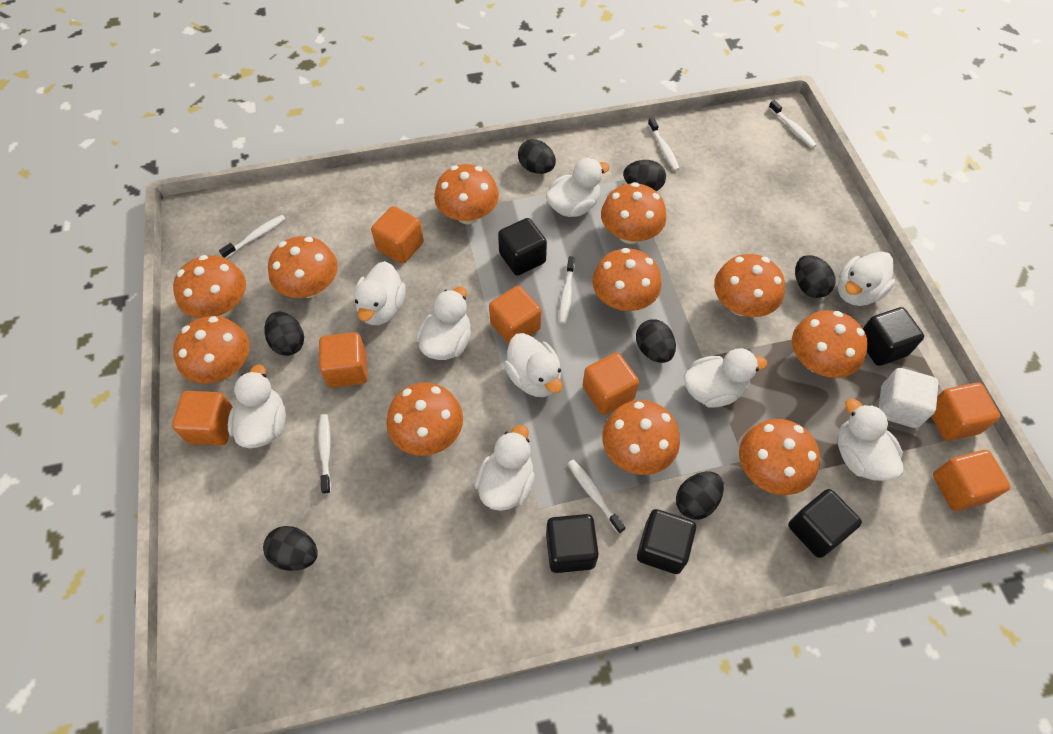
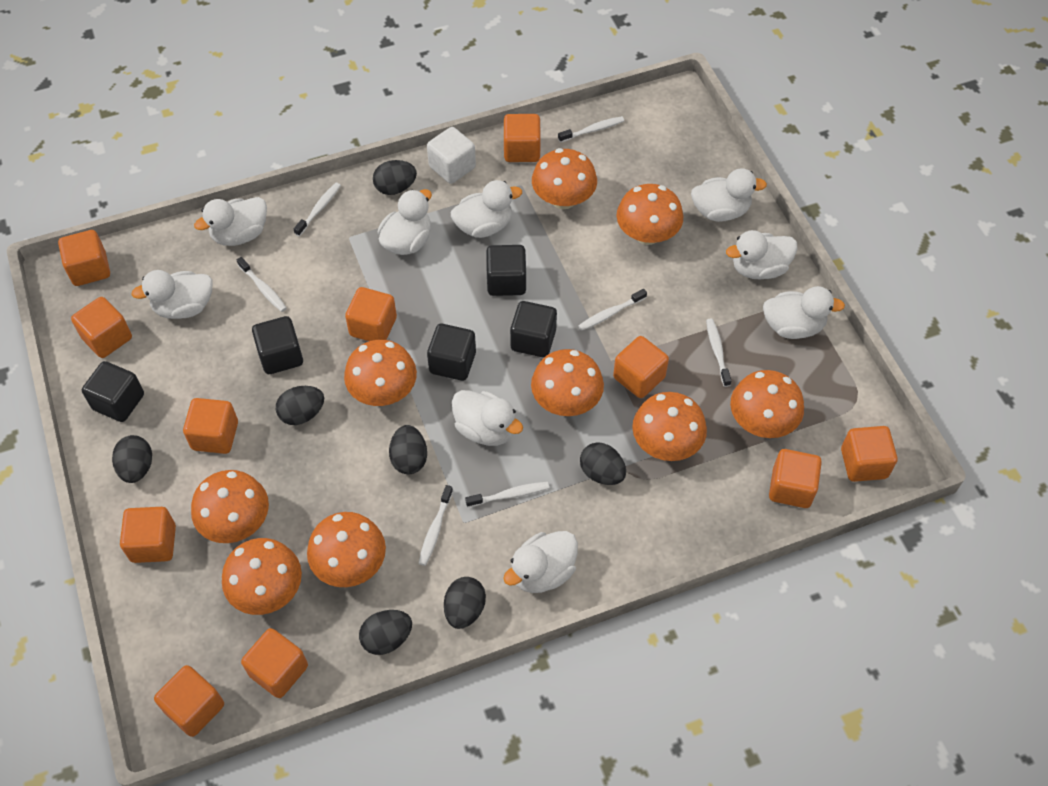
orange cube: 7 -> 11
orange mushroom: 11 -> 9
white toothbrush: 6 -> 7

